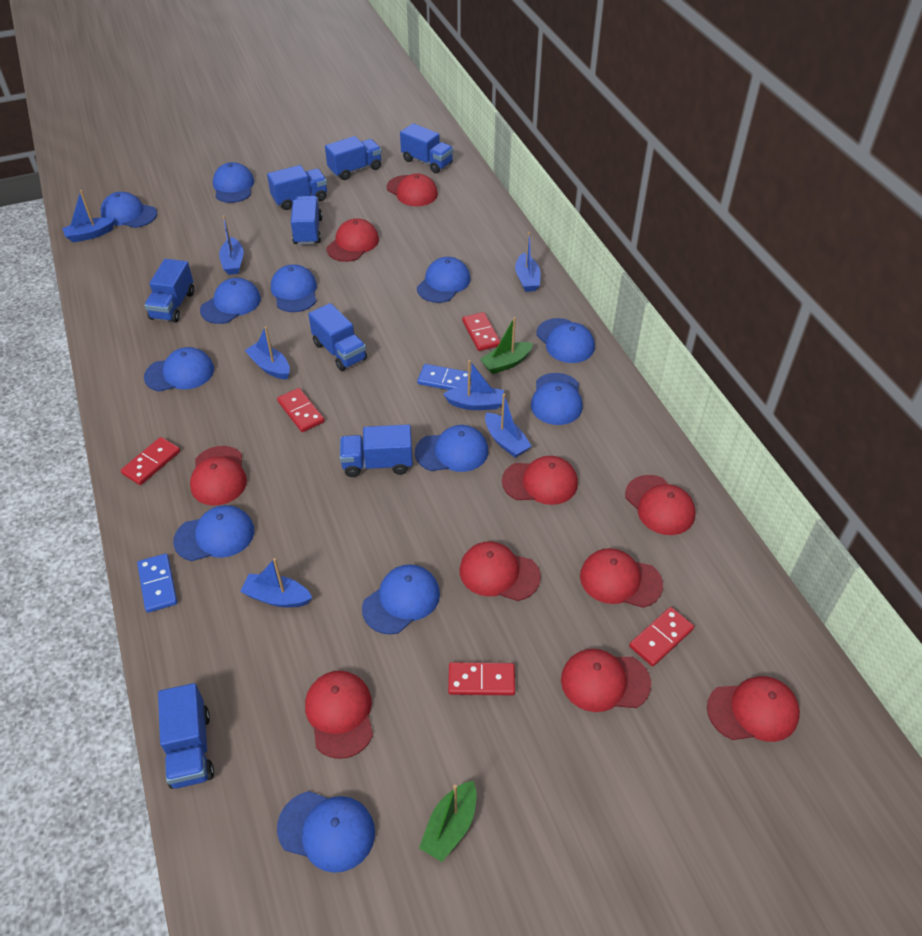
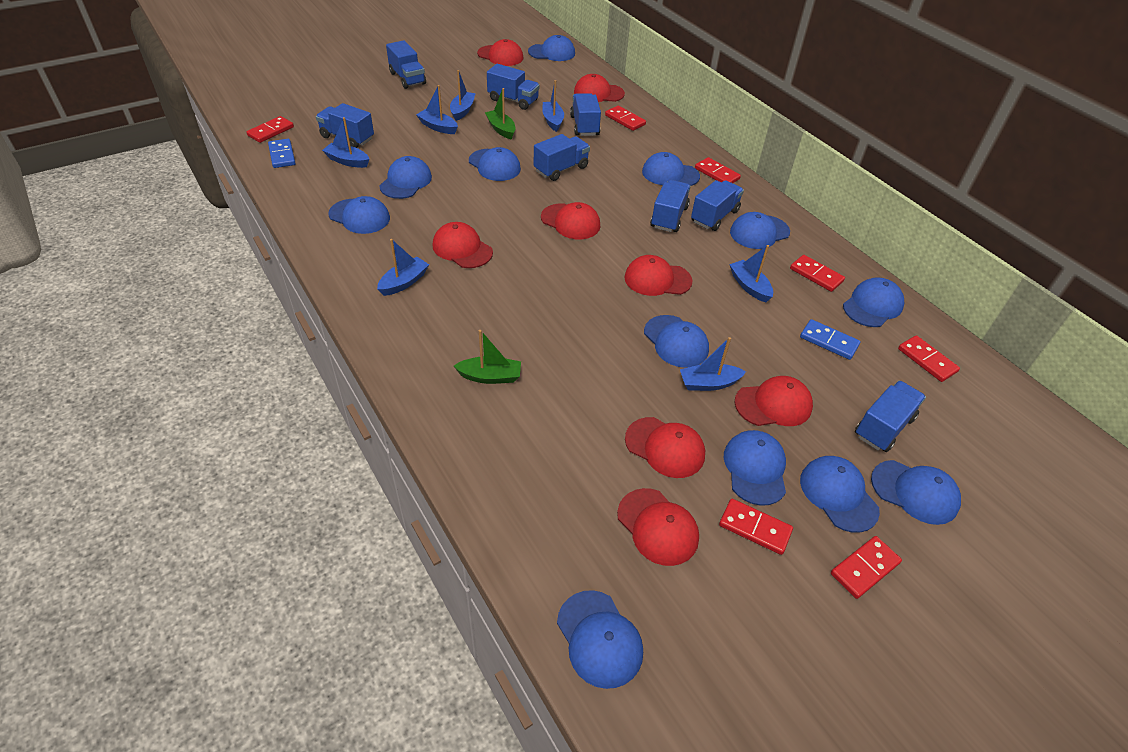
red cap: 10 -> 8
red domino: 5 -> 7

